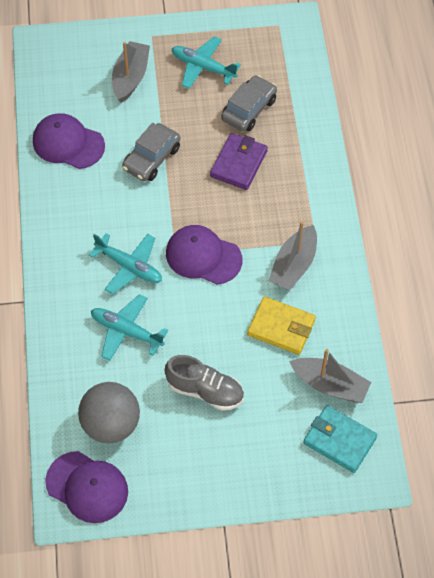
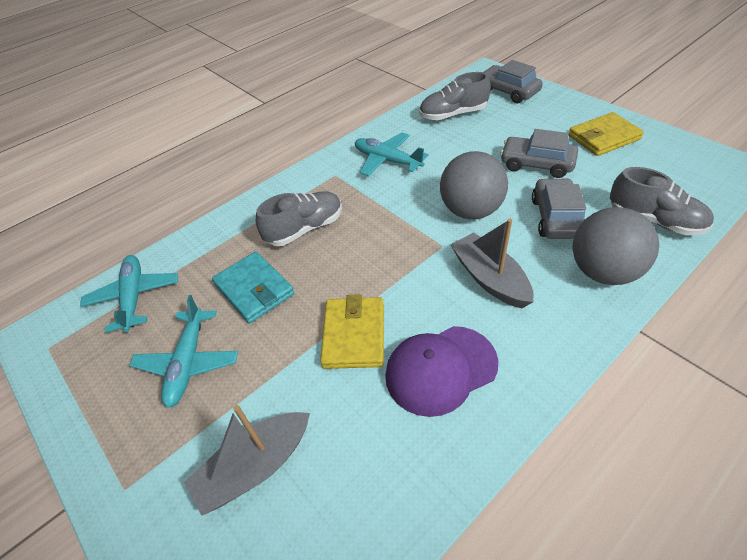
grey ball: 1 -> 2
grey boat: 3 -> 2
grey car: 2 -> 3
grey shoe: 1 -> 3
purple cap: 3 -> 1
purple wallet: 1 -> 0
yellow wallet: 1 -> 2

